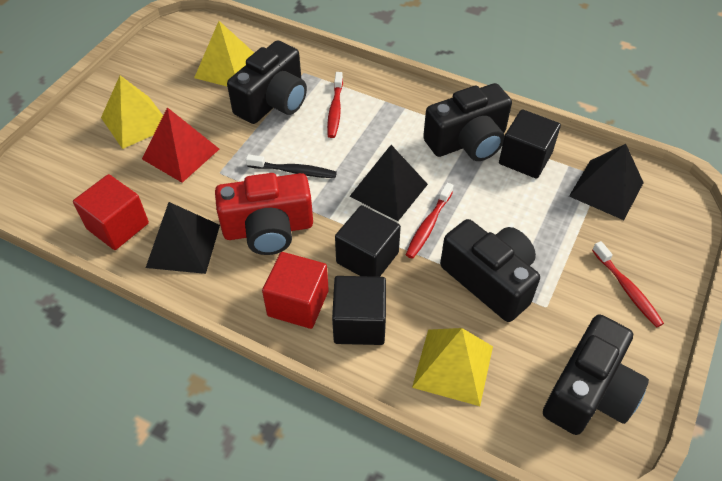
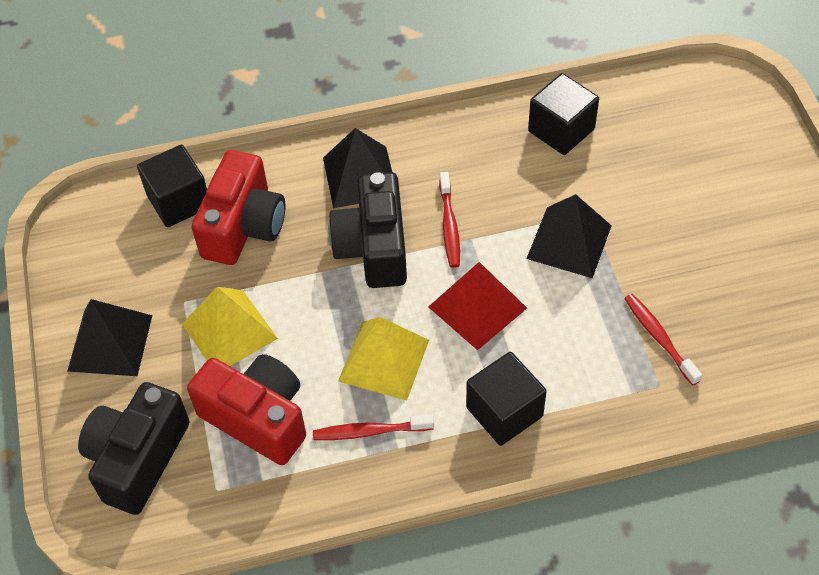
black camera: 4 -> 2
black toothbrush: 1 -> 0
red camera: 1 -> 2
red cube: 2 -> 0
yellow pyramid: 3 -> 2

